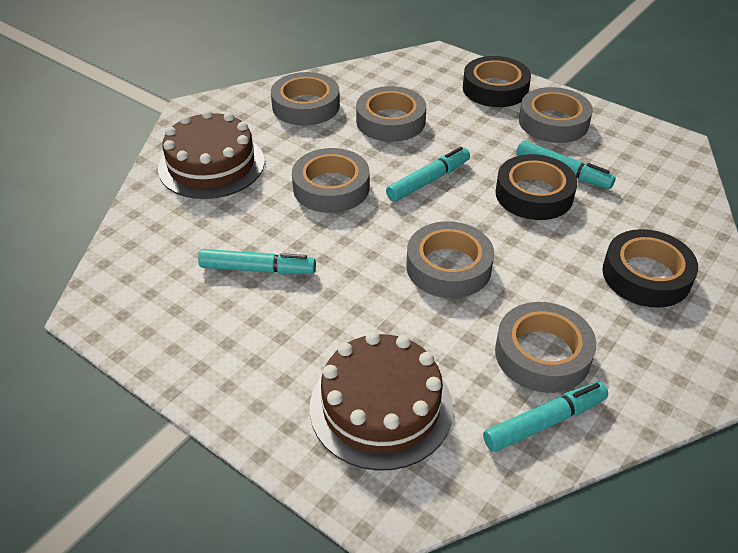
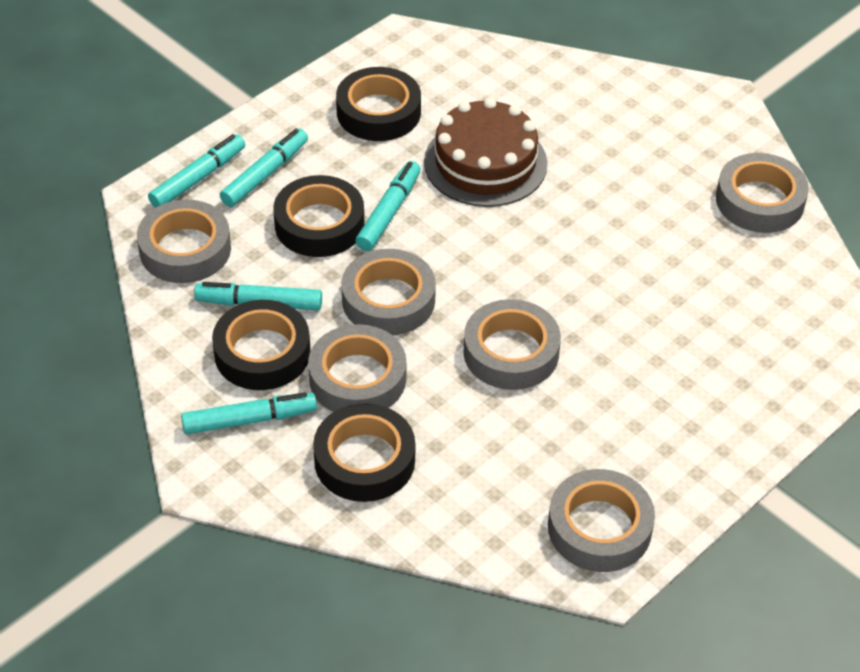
black tape: 3 -> 4
brown cake: 2 -> 1
turquoise marker: 4 -> 5

